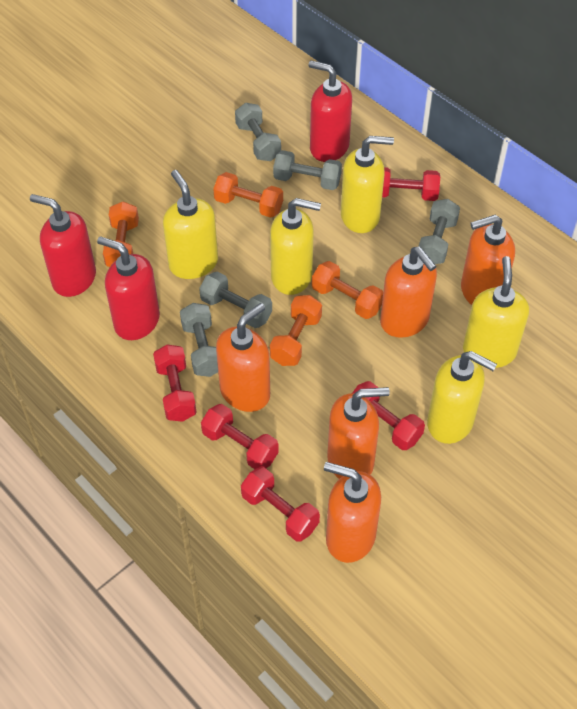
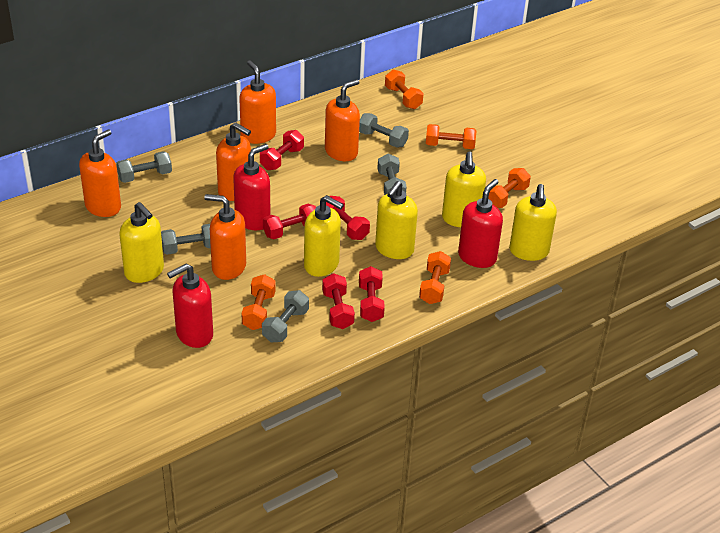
orange dumbbell: 4 -> 5

